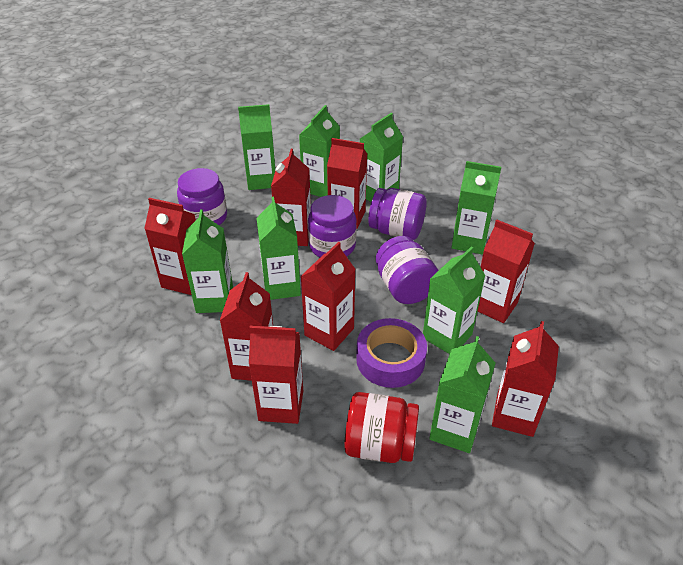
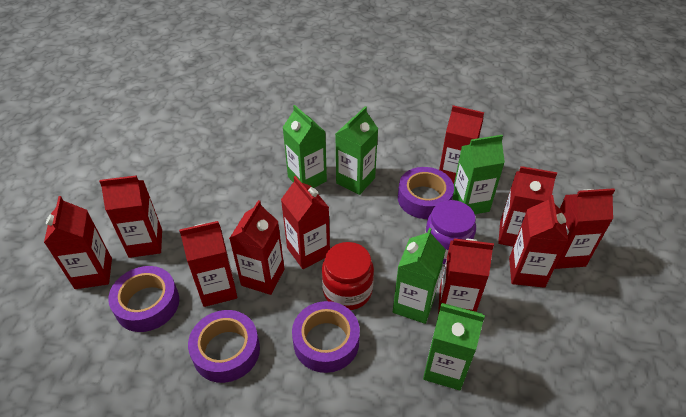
green carton: 8 -> 5
purple jar: 4 -> 1
purple tape: 1 -> 4
red carton: 8 -> 10

